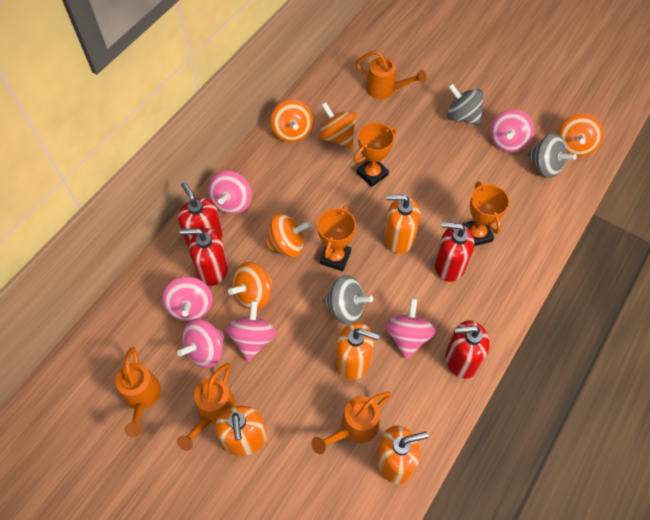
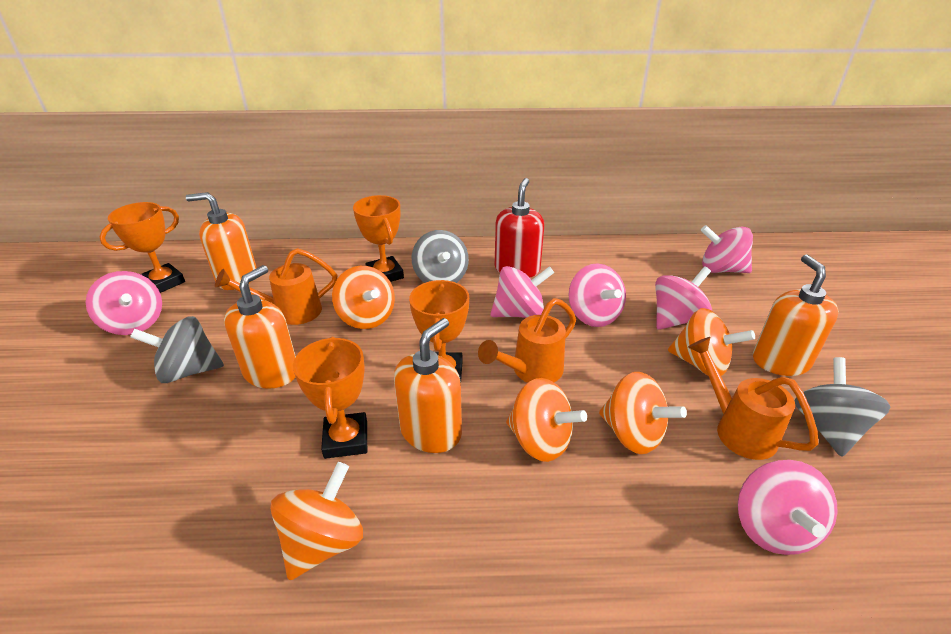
orange trophy: 3 -> 4
orange watering can: 4 -> 3
red soap dispenser: 4 -> 1

